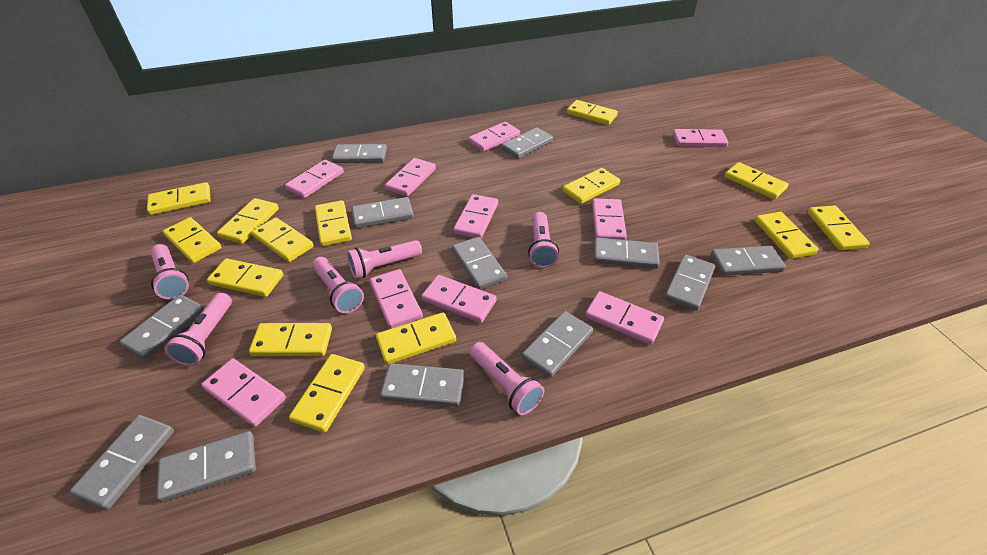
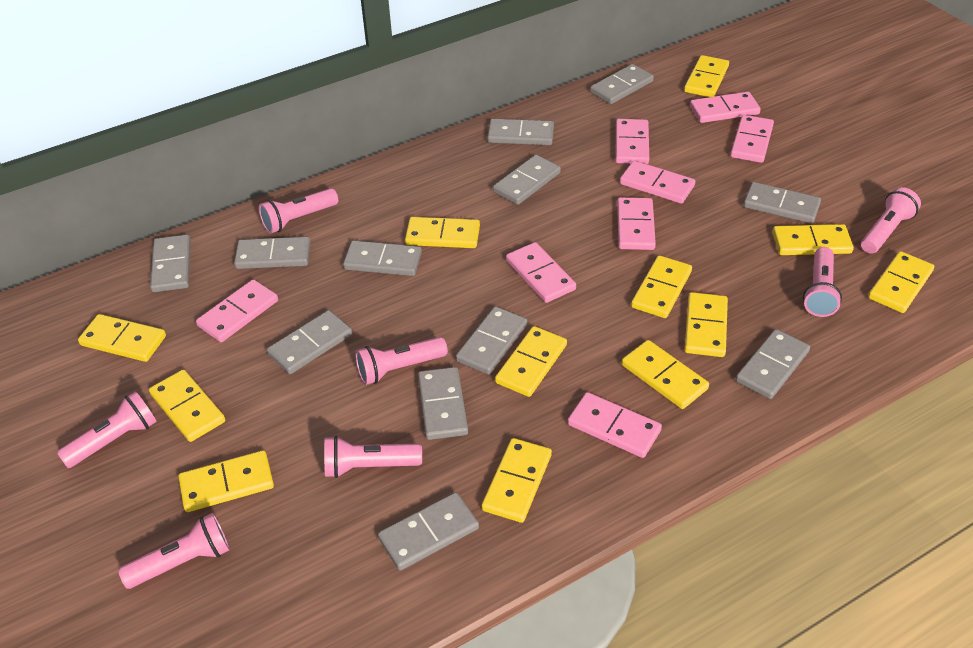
pink domino: 10 -> 8
pink flashlight: 6 -> 7
yellow domino: 14 -> 12

